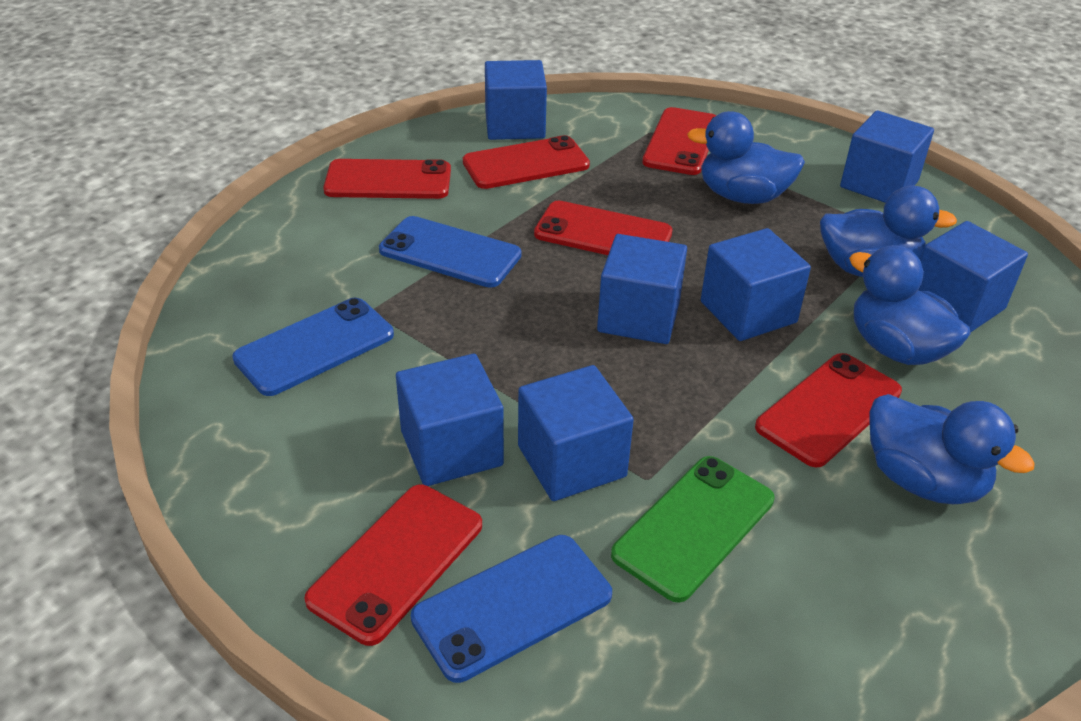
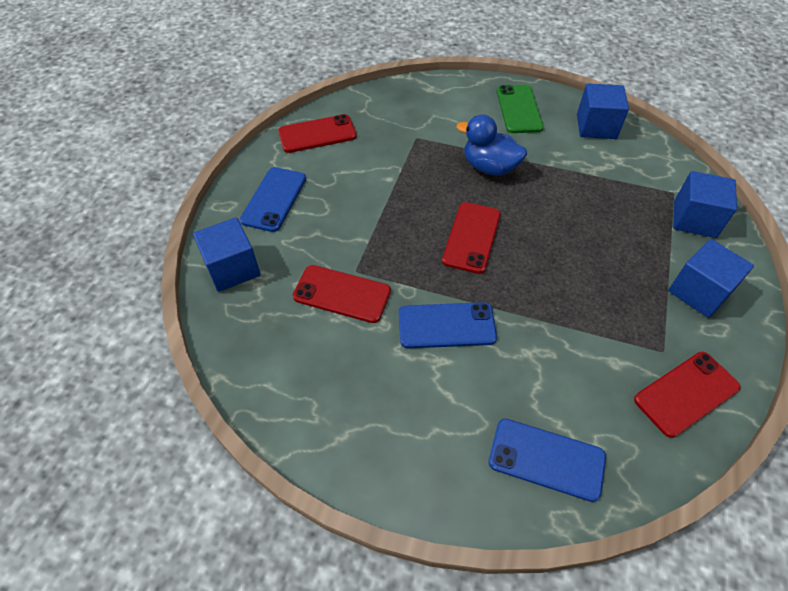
blue cube: 7 -> 4
blue duck: 4 -> 1
red phone: 6 -> 4

